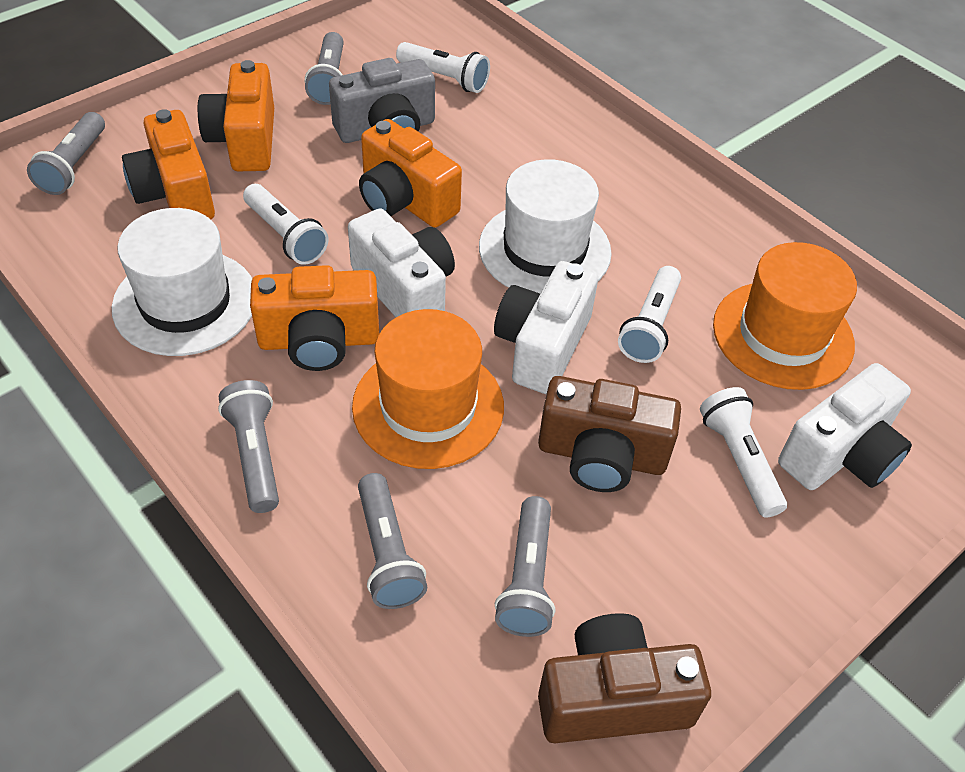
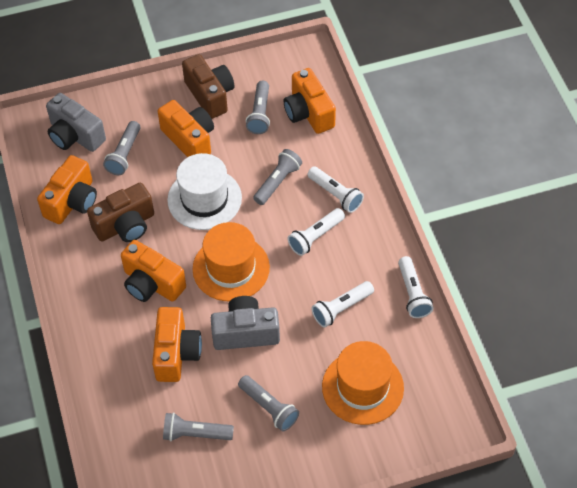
grey camera: 1 -> 2
orange camera: 4 -> 5
white camera: 3 -> 0
white hat: 2 -> 1

